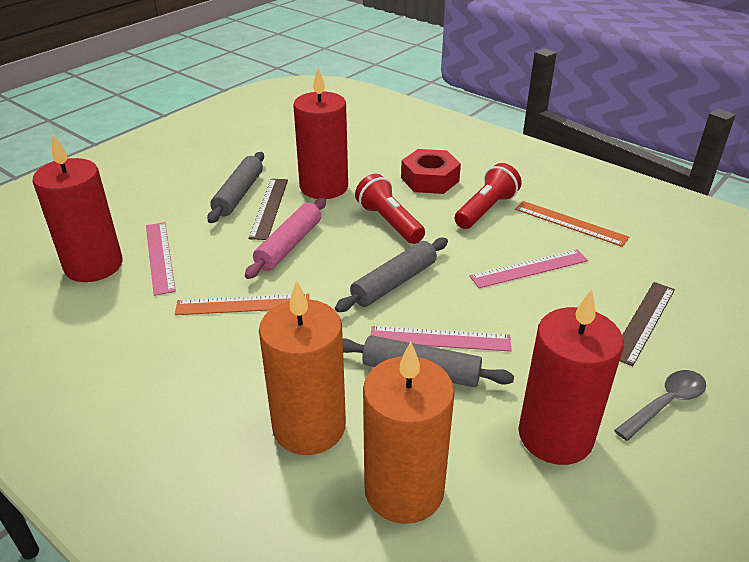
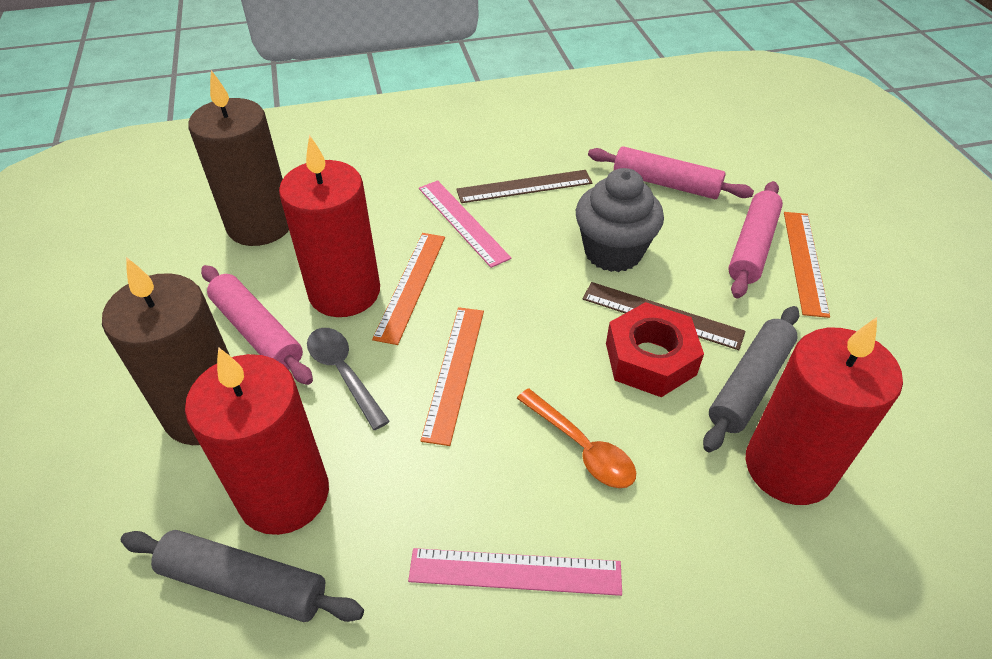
brown candle: 0 -> 2
grey cupcake: 0 -> 1
grey rolling pin: 3 -> 2
orange candle: 2 -> 0
orange ruler: 2 -> 3
orange spoon: 0 -> 1
pink rolling pin: 1 -> 3
pink ruler: 3 -> 2
red flashlight: 2 -> 0

